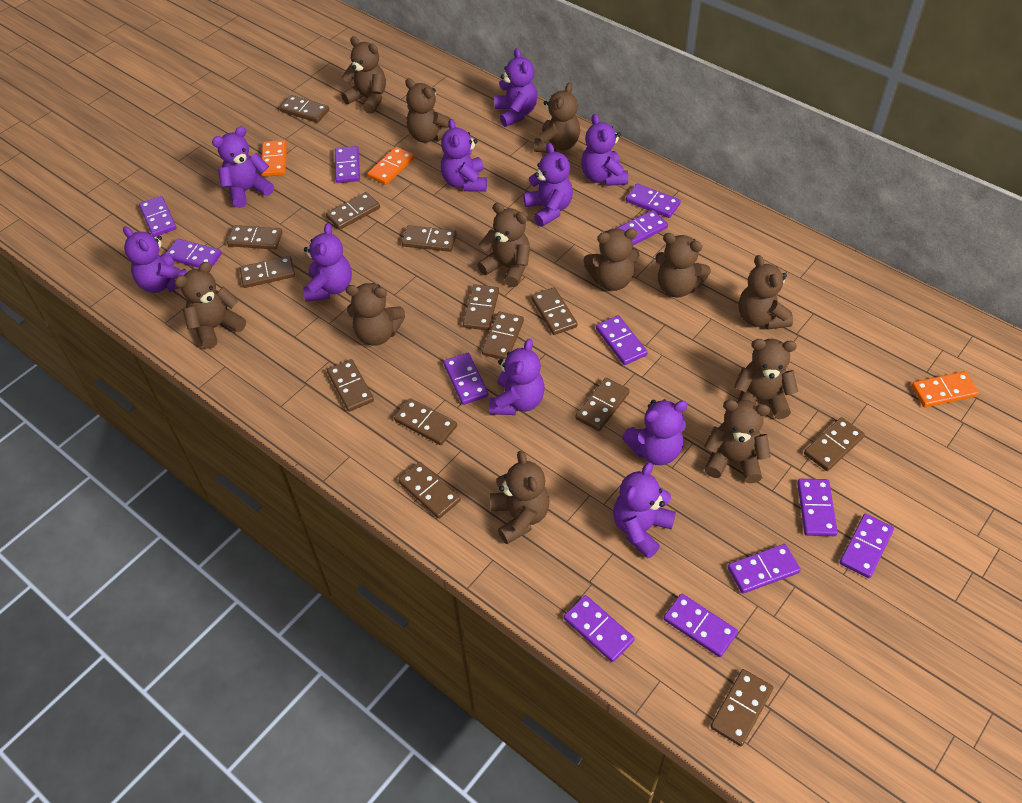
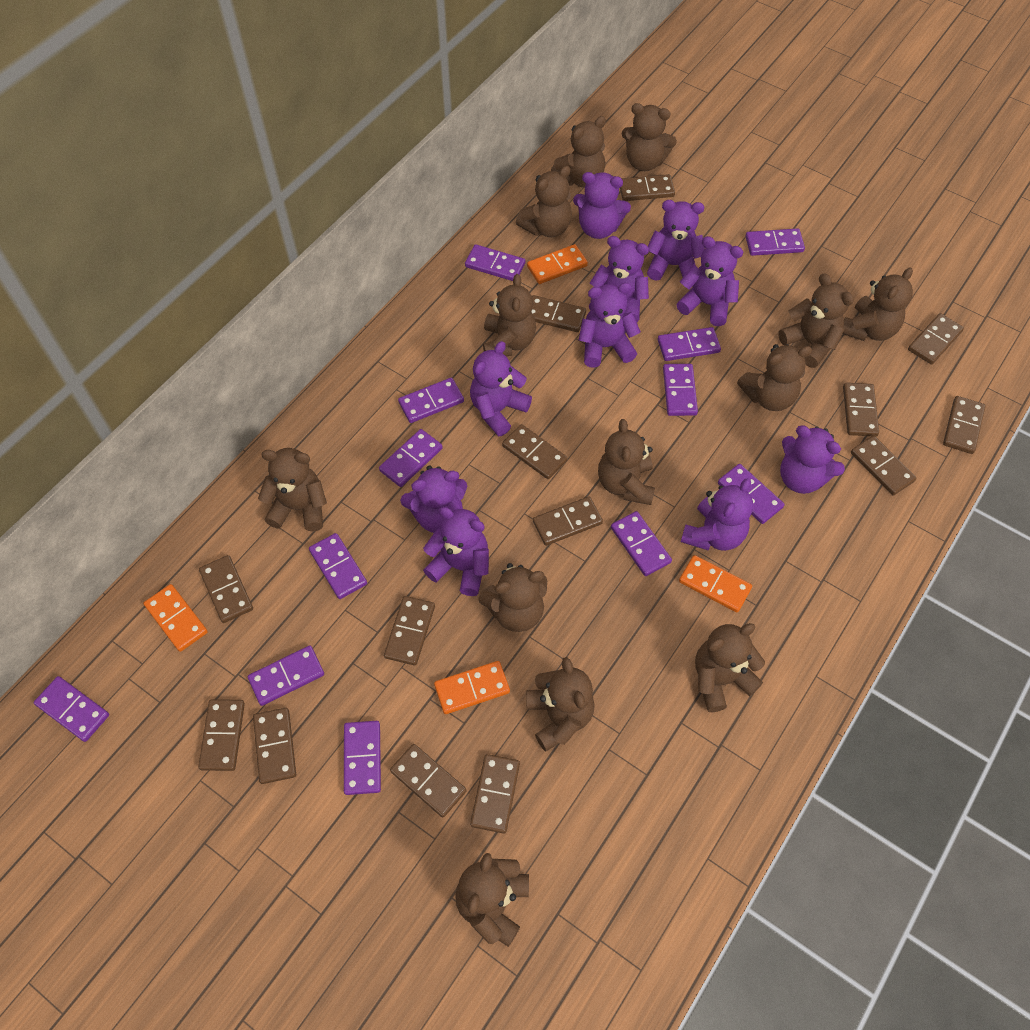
brown teddy bear: 12 -> 13
orange domino: 3 -> 4

